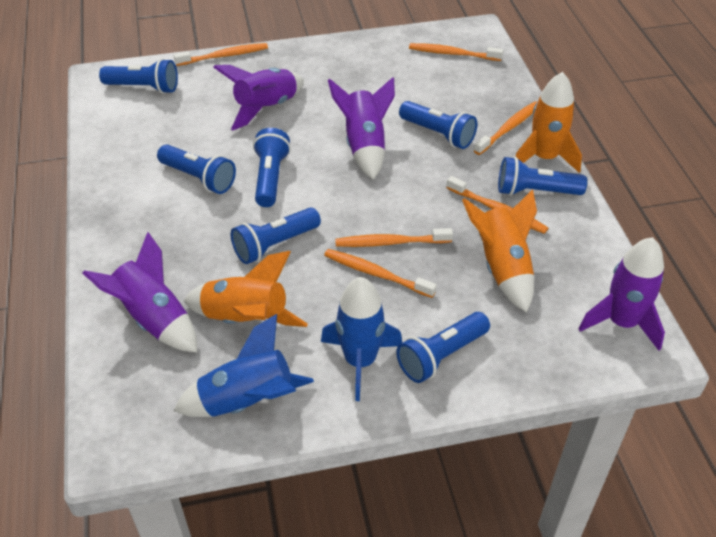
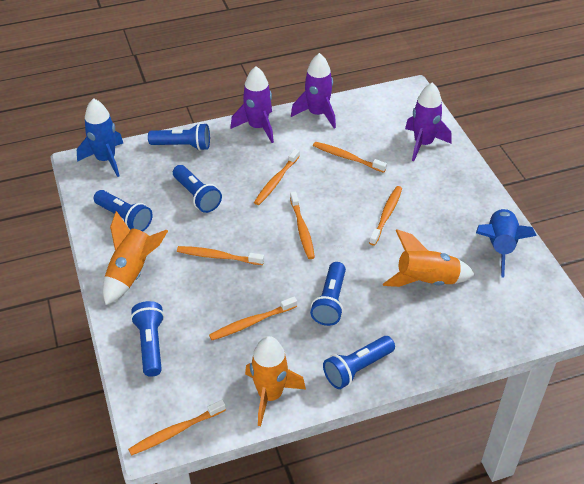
blue flashlight: 7 -> 6
orange toothbrush: 6 -> 7
purple rocket: 4 -> 3

